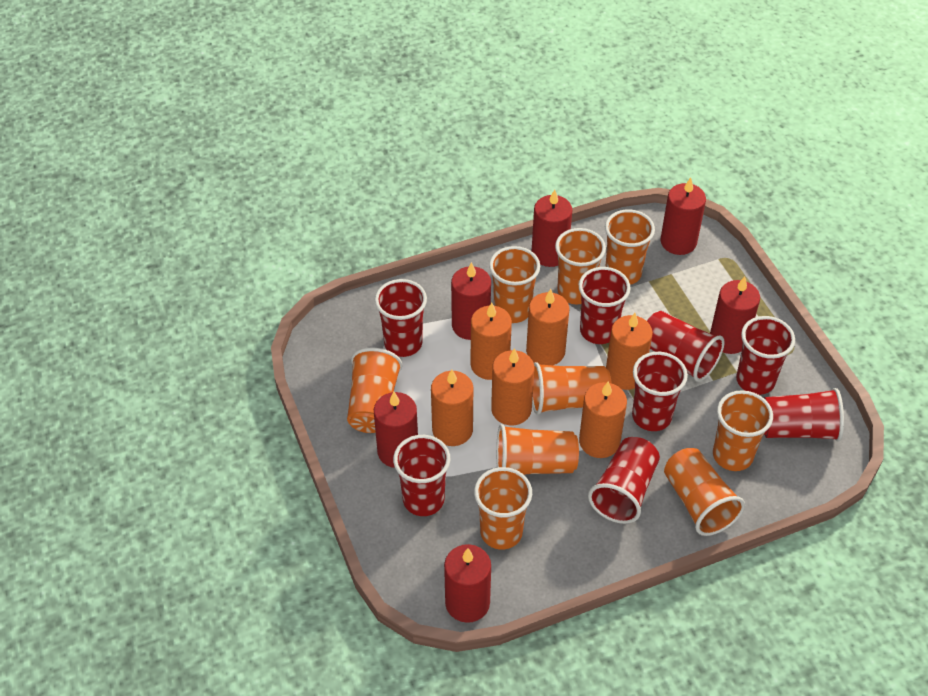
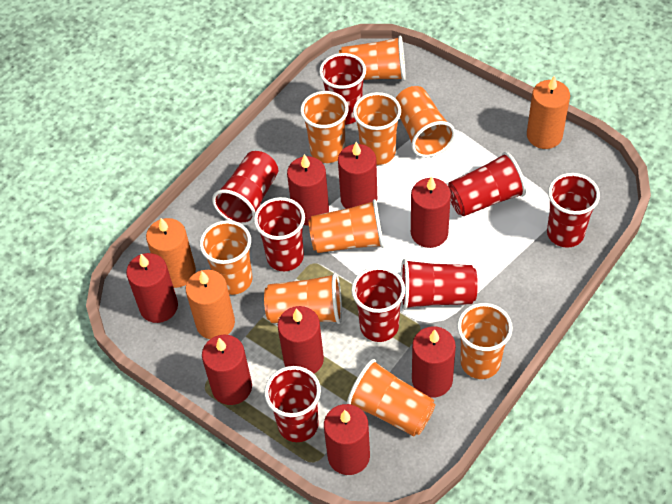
orange candle: 6 -> 3
red candle: 6 -> 8

